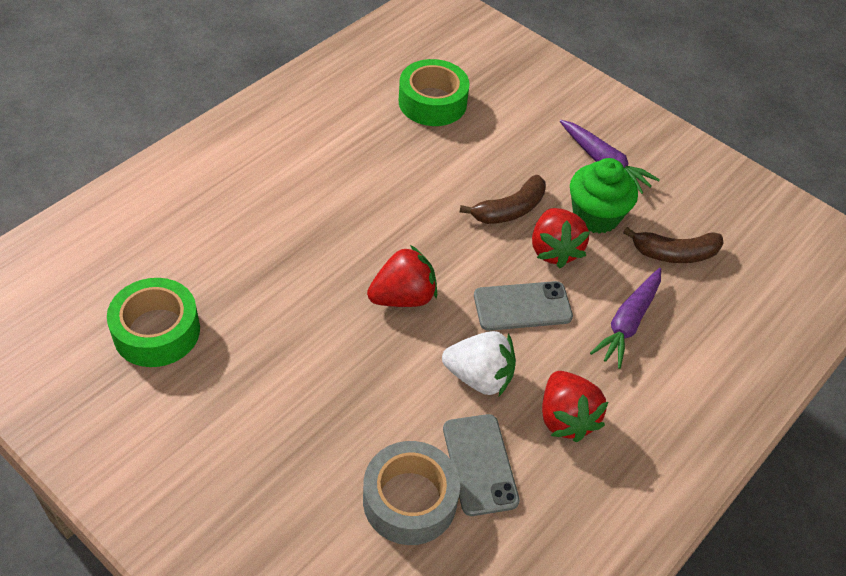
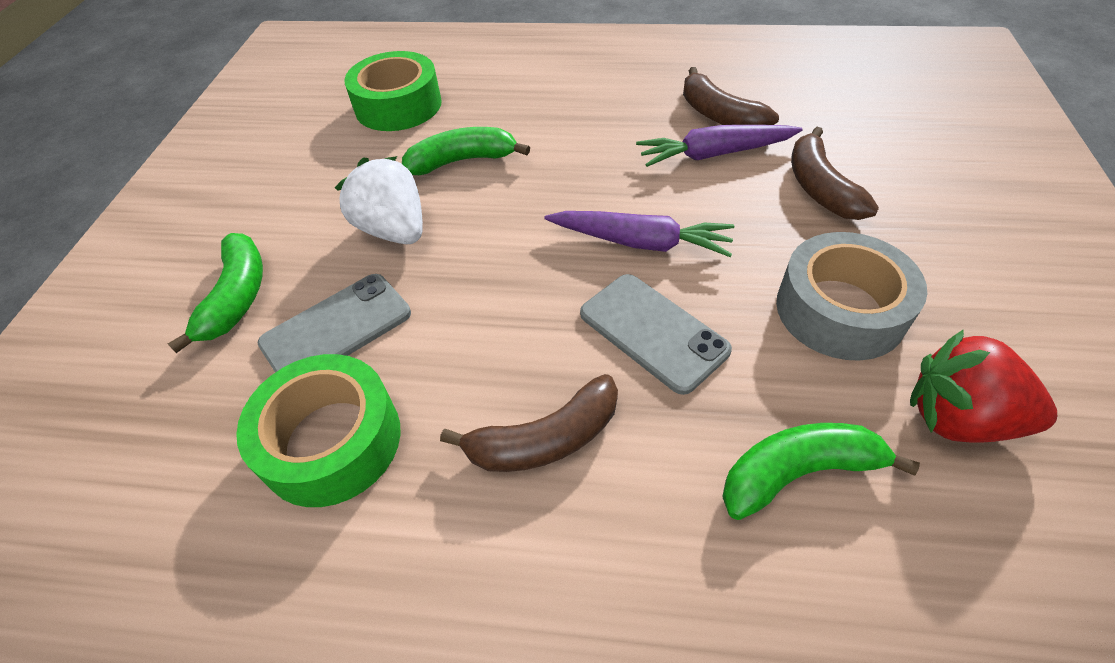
brown banana: 2 -> 3
green banana: 0 -> 3
green cupcake: 1 -> 0
red strawberry: 3 -> 1

